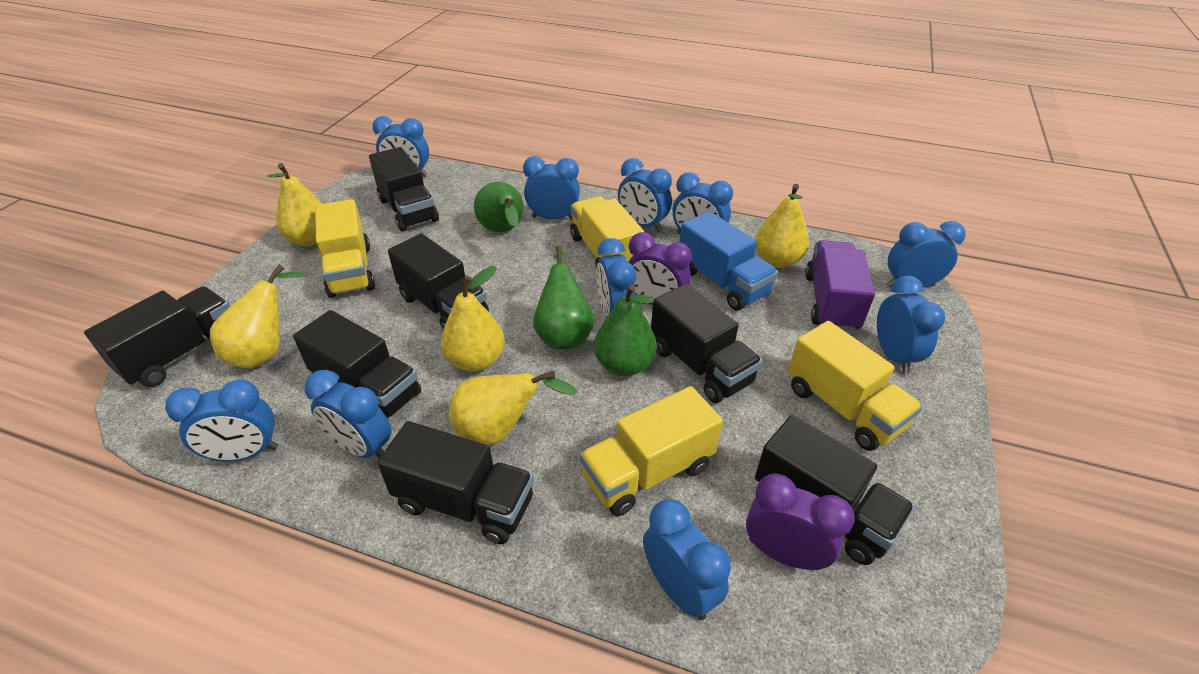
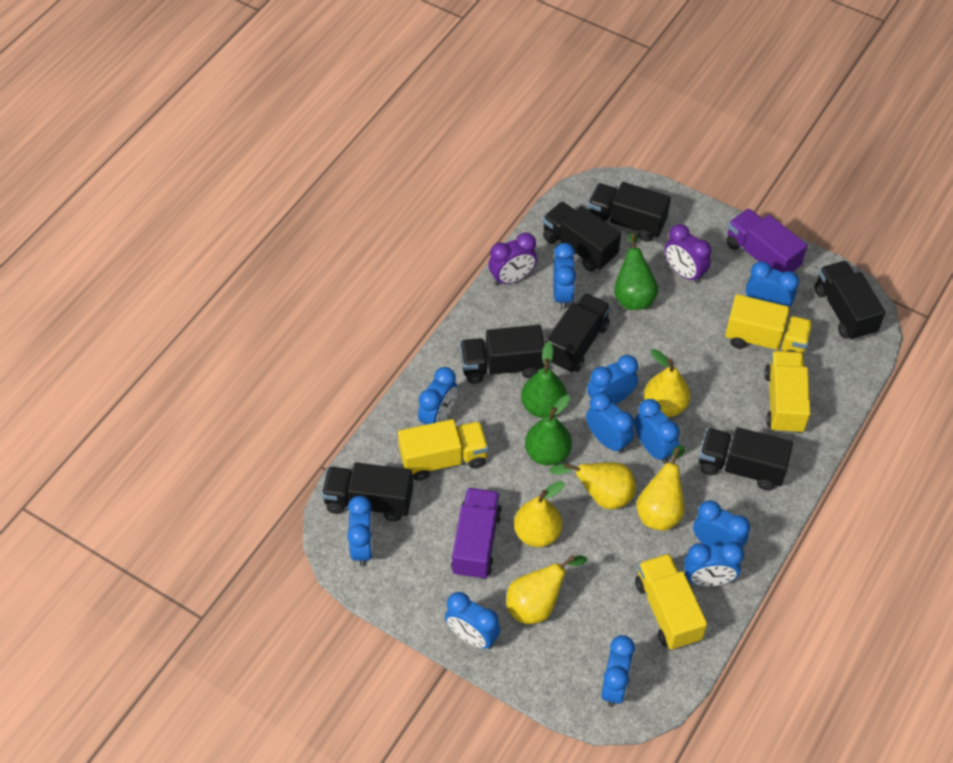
blue clock: 10 -> 11
blue truck: 1 -> 0
purple truck: 1 -> 2

